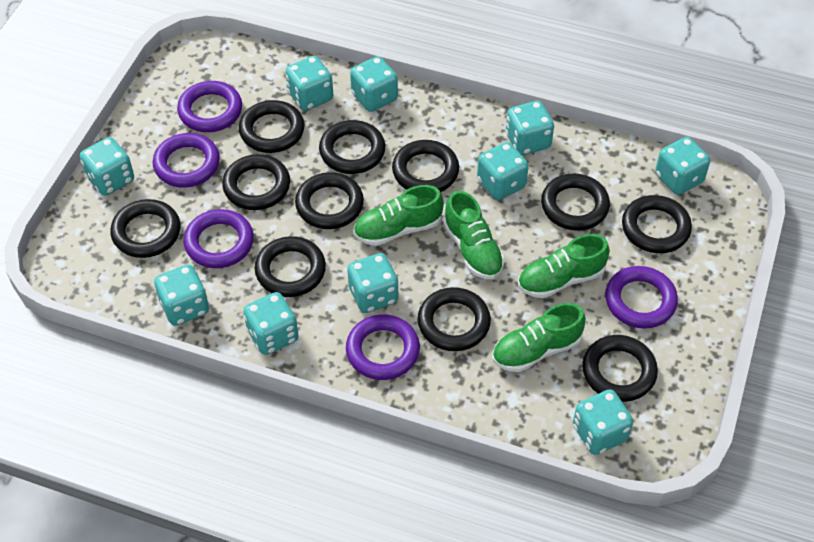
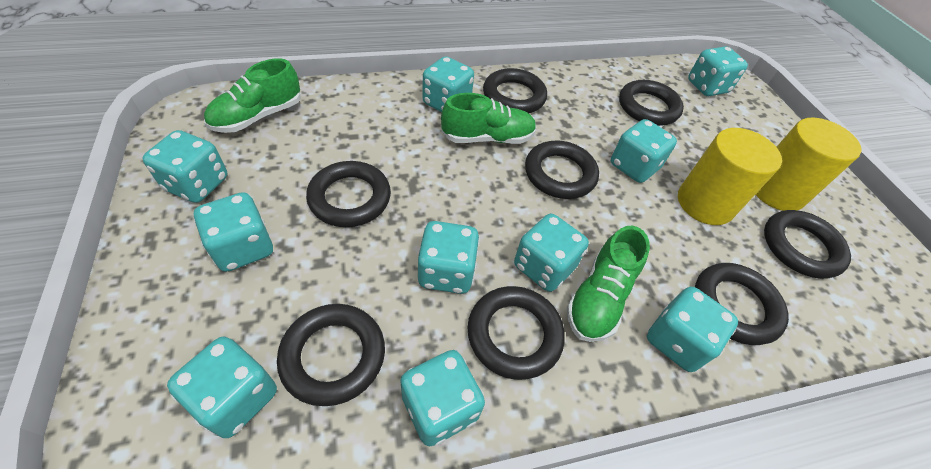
black ring: 11 -> 8
green shoe: 4 -> 3
purple ring: 5 -> 0
yellow cylinder: 0 -> 2

